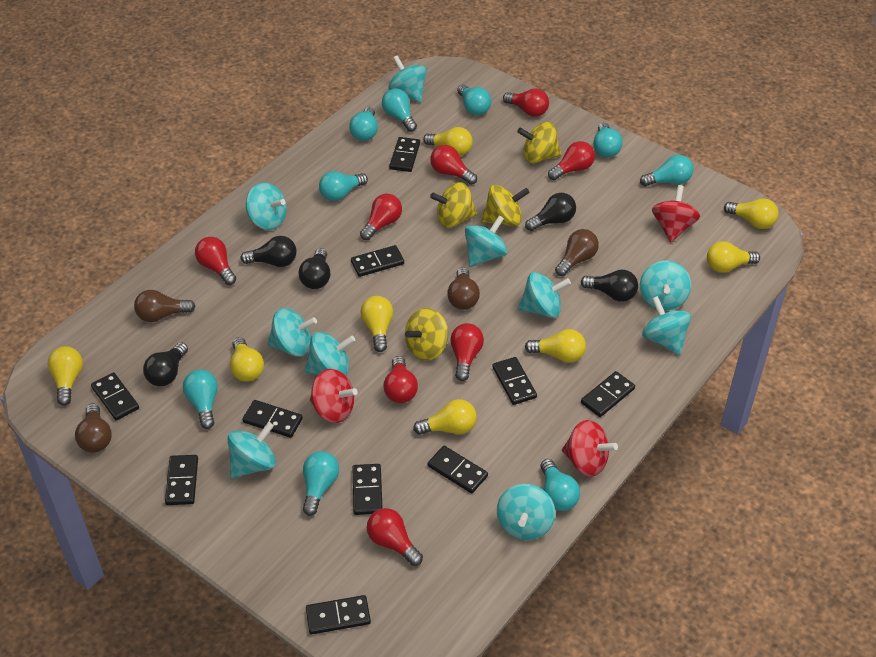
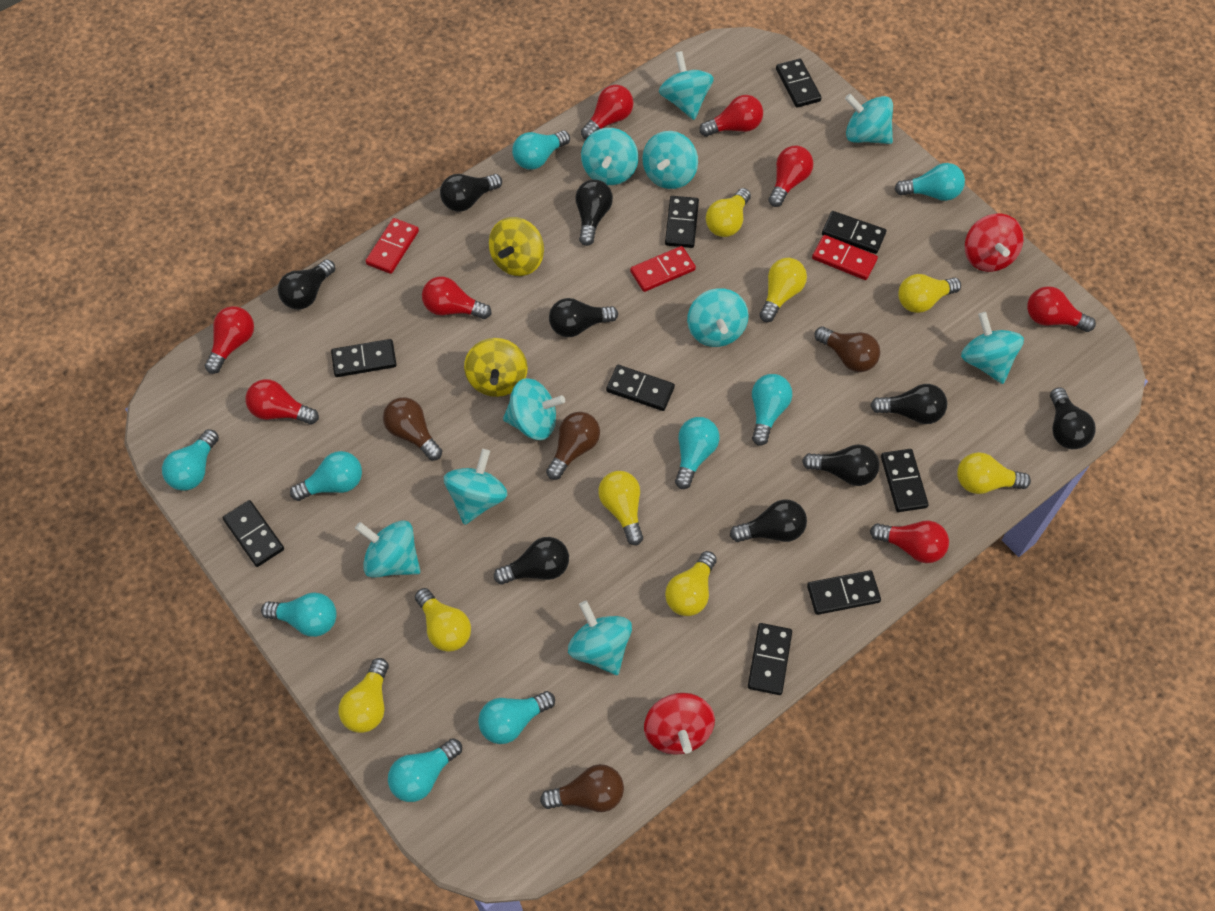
black domino: 10 -> 9
black light bulb: 5 -> 9
red domino: 0 -> 3
red spinning top: 3 -> 2
yellow spinning top: 4 -> 2

